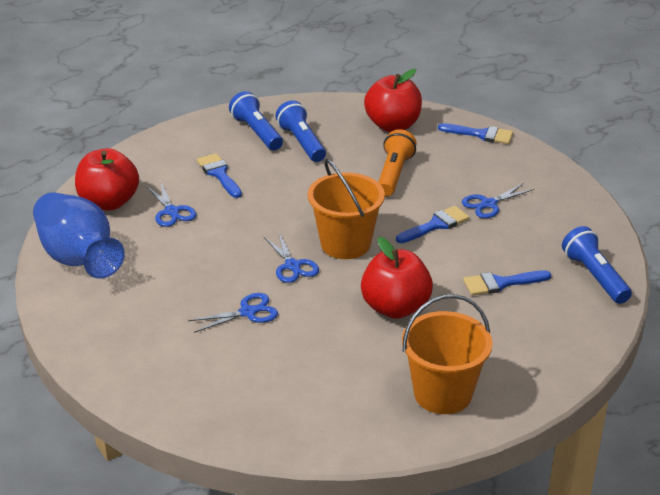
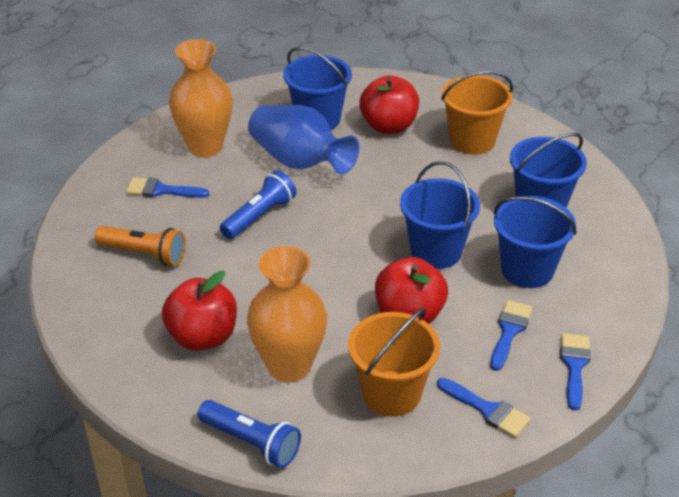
blue bucket: 0 -> 4
blue flashlight: 3 -> 2
blue scissors: 4 -> 0
orange vase: 0 -> 2

